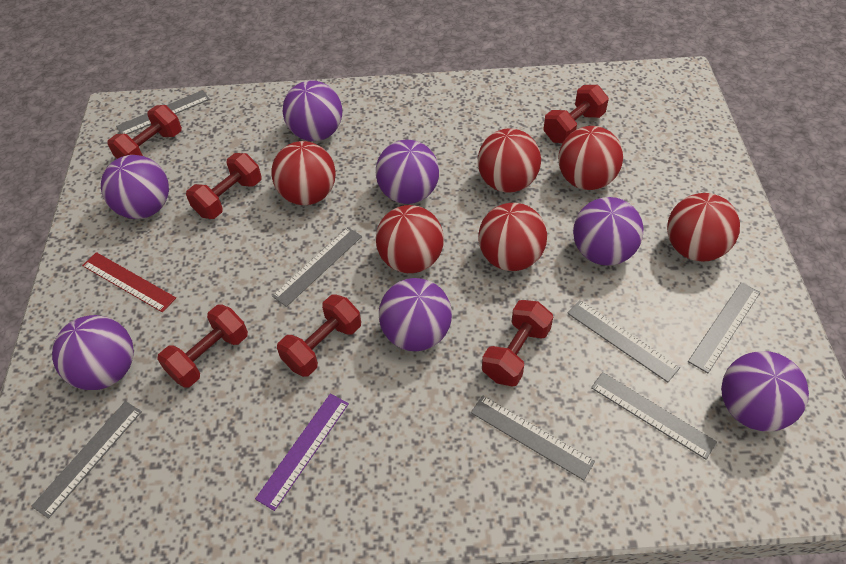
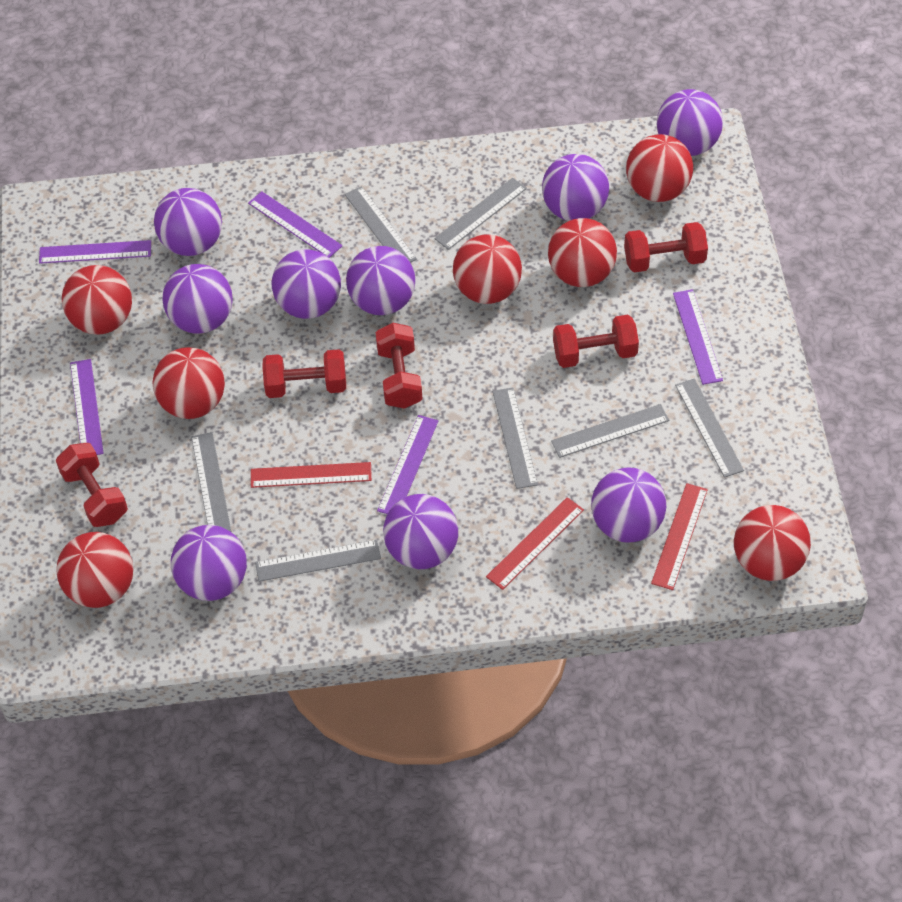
purple ball: 7 -> 9
purple ruler: 1 -> 5
red ball: 6 -> 7
red dumbbell: 6 -> 5
red ruler: 1 -> 3

